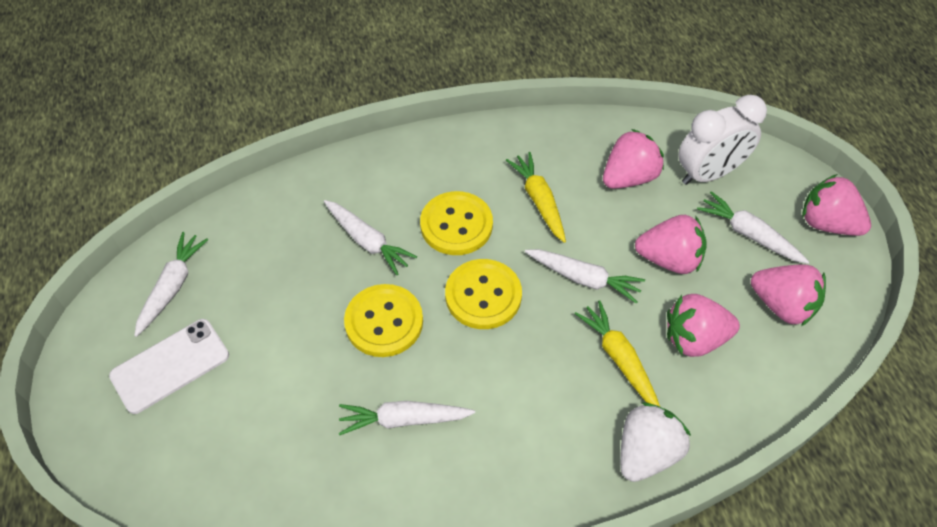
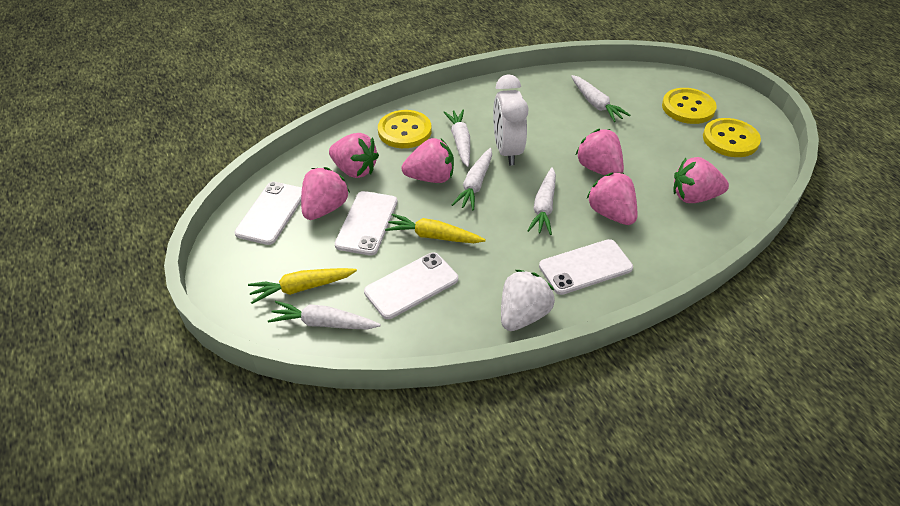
pink strawberry: 5 -> 6
white phone: 1 -> 4

